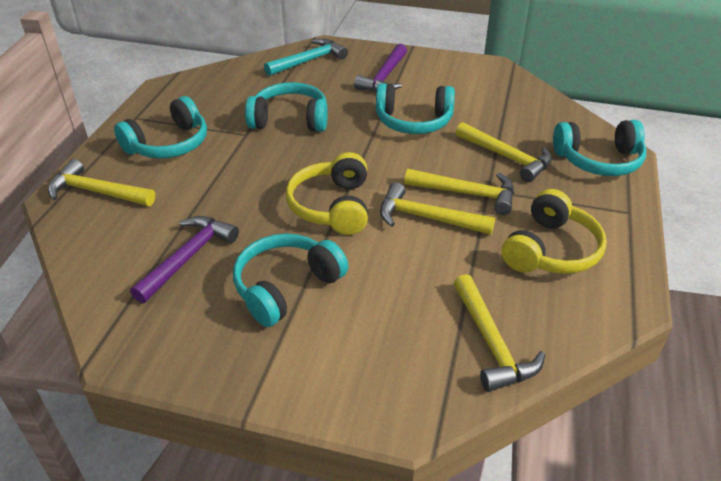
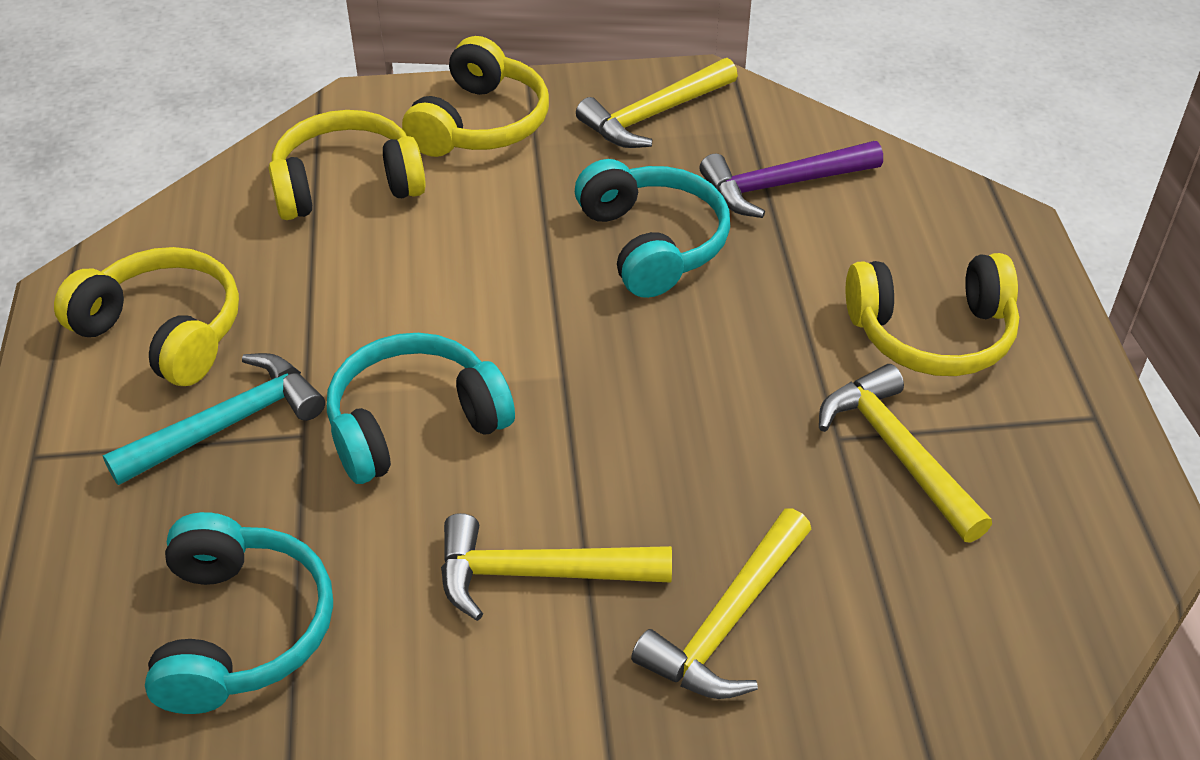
purple hammer: 2 -> 1
turquoise headphones: 5 -> 3
yellow hammer: 5 -> 4
yellow headphones: 2 -> 4

